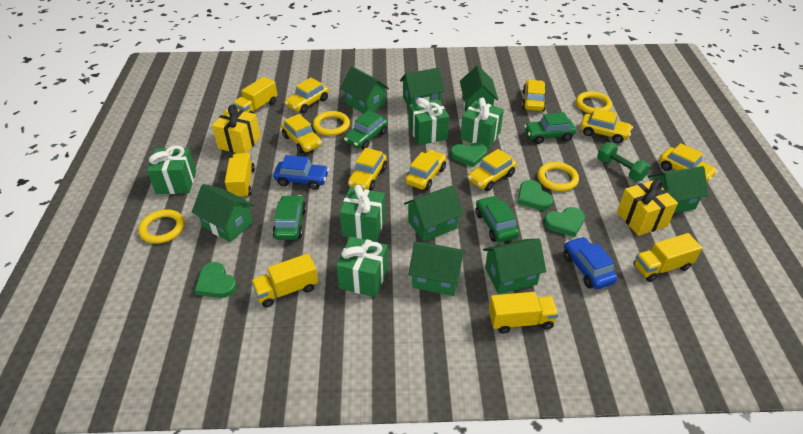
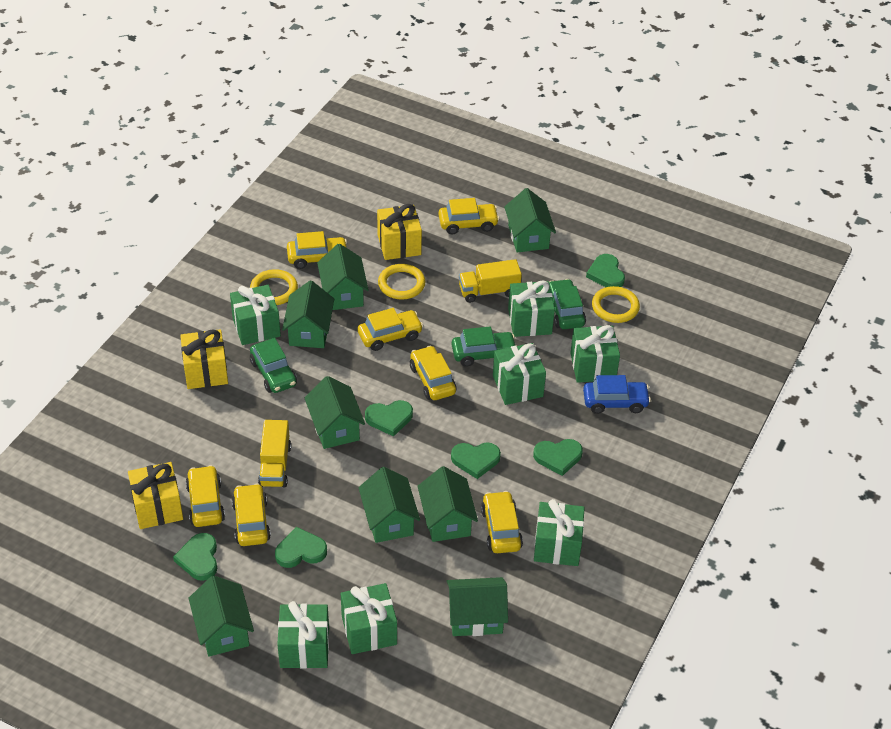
blue car: 2 -> 1
green car: 4 -> 3
green dumbbell: 1 -> 0
green gift: 5 -> 7
green heart: 4 -> 6
yellow car: 8 -> 7
yellow gift: 2 -> 3
yellow ring: 4 -> 3
yellow truck: 5 -> 2

